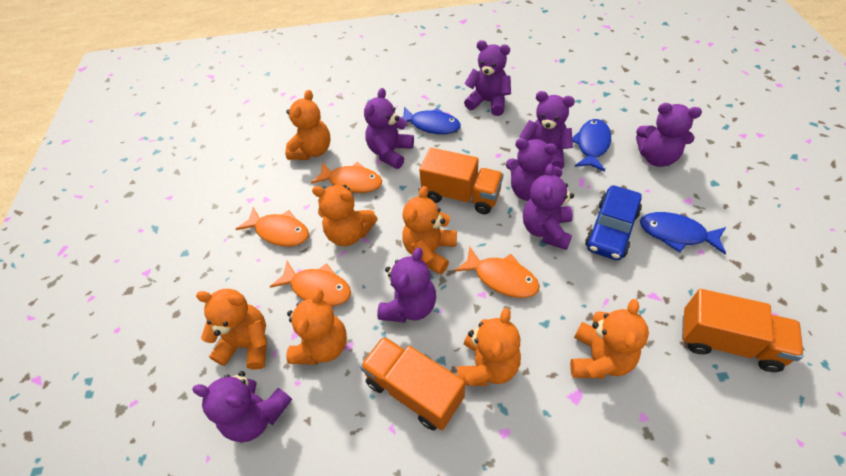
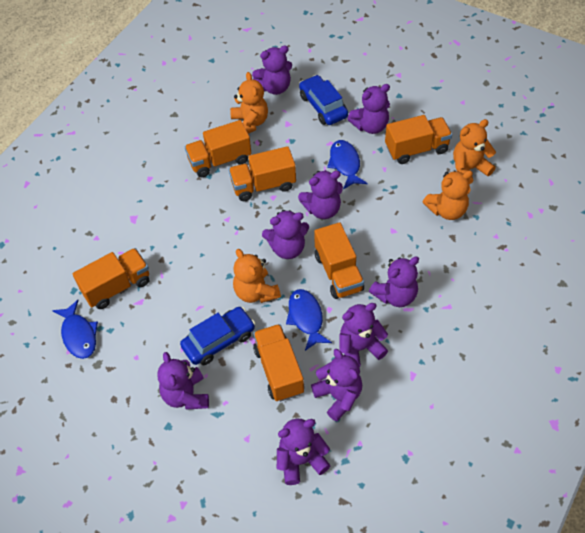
blue car: 1 -> 2
orange fish: 4 -> 0
orange teddy bear: 7 -> 4
orange truck: 3 -> 6
purple teddy bear: 8 -> 9

